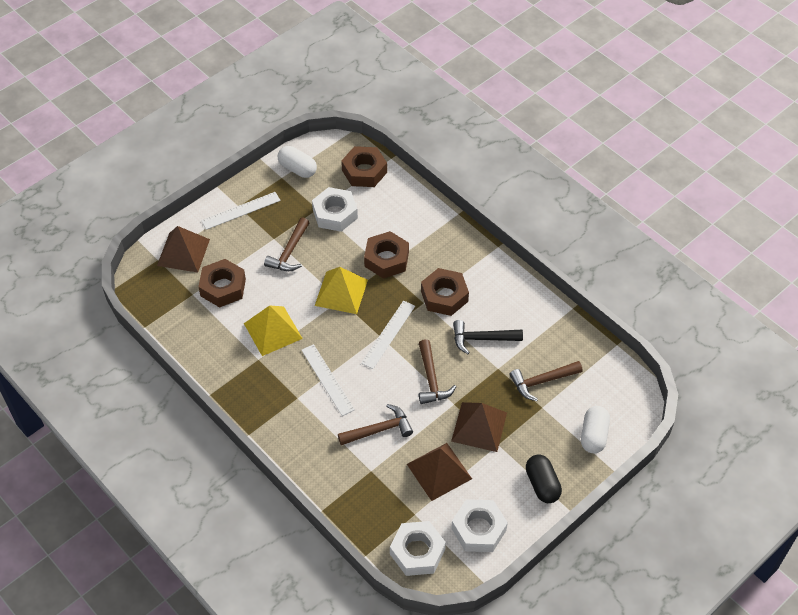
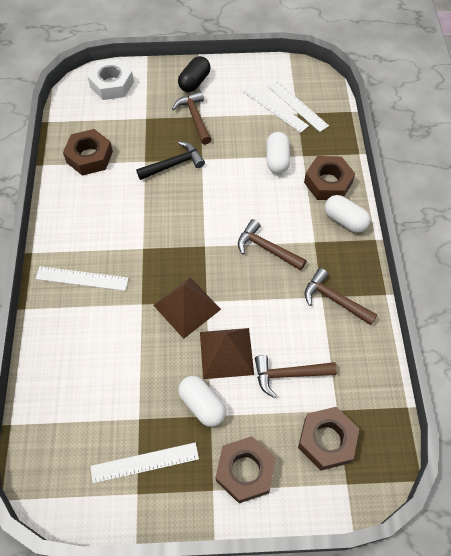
brown pyramid: 3 -> 2
white capsule: 2 -> 3
white nut: 3 -> 1
white ruler: 3 -> 4
yellow pyramid: 2 -> 0

